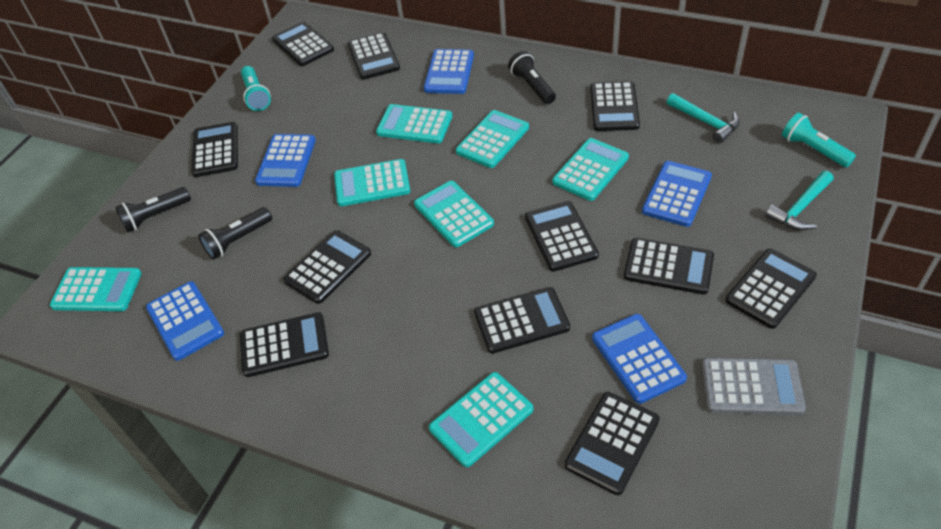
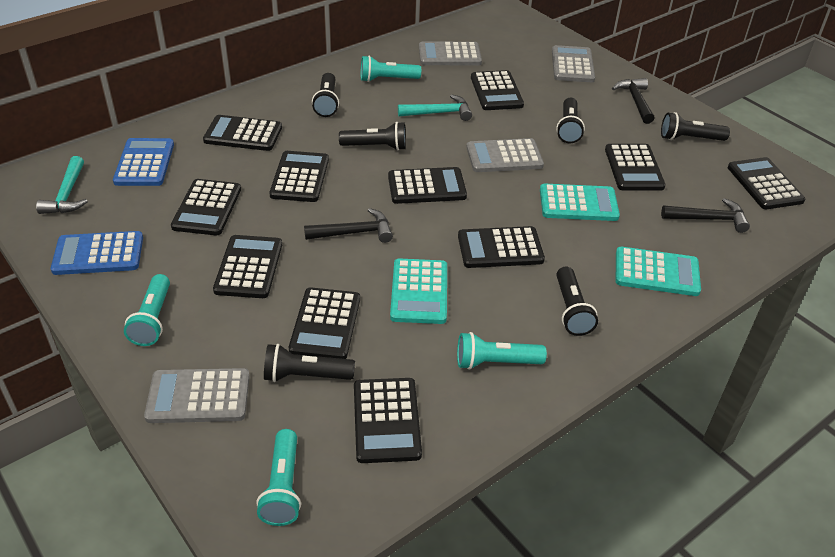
black flashlight: 3 -> 6
black hammer: 0 -> 3
blue calculator: 5 -> 2
grey calculator: 1 -> 4
turquoise calculator: 7 -> 3
turquoise flashlight: 2 -> 4

